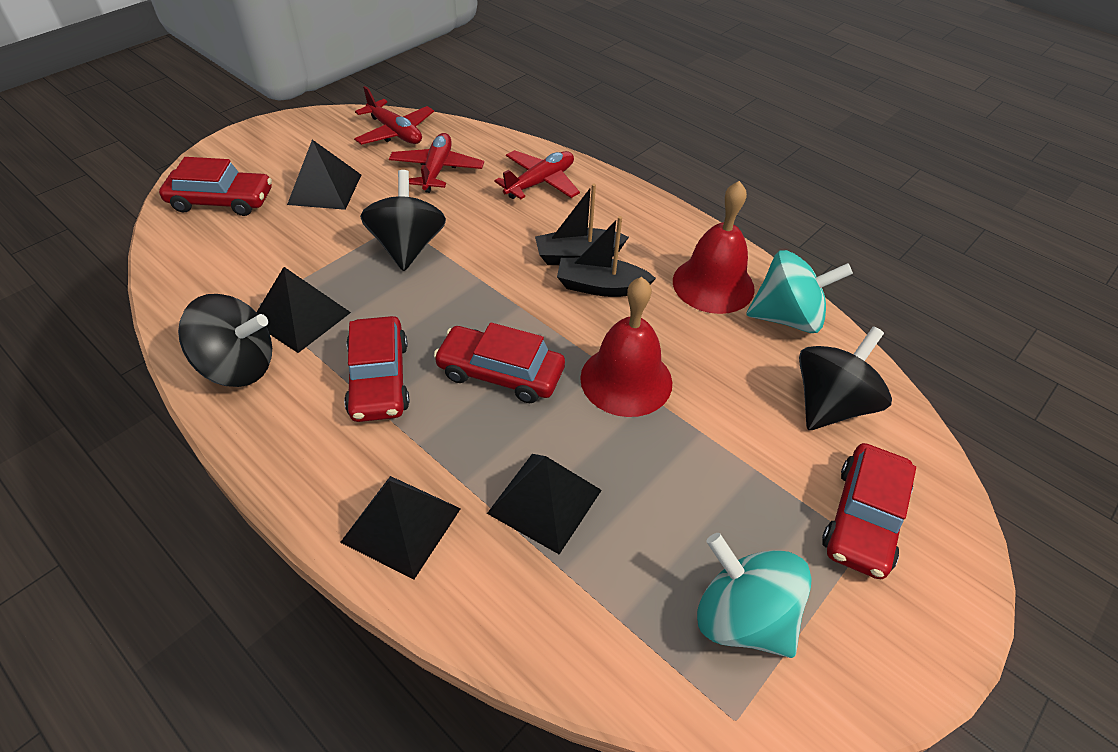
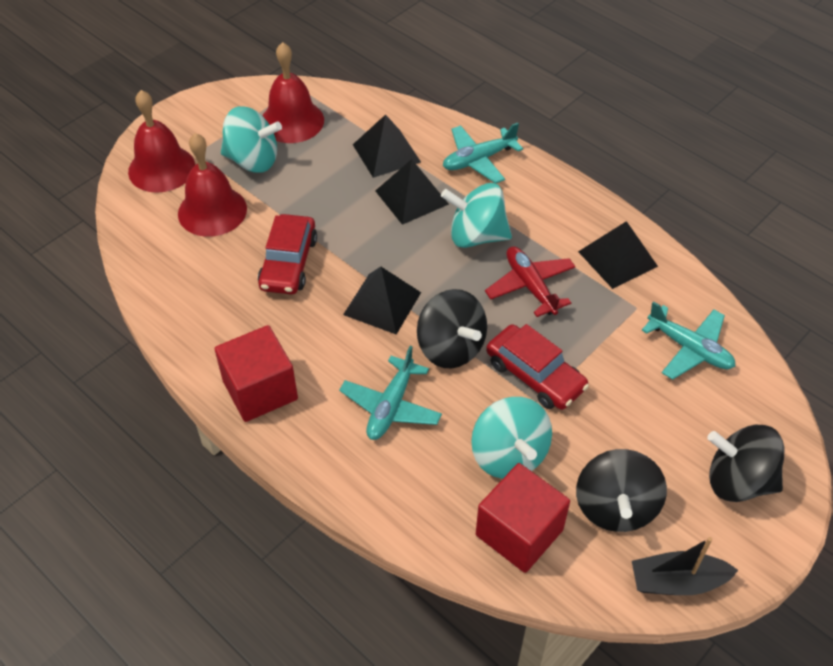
black boat: 2 -> 1
red bell: 2 -> 3
red car: 4 -> 2
red cube: 0 -> 2
red plane: 3 -> 1
turquoise plane: 0 -> 3
turquoise spinning top: 2 -> 3

